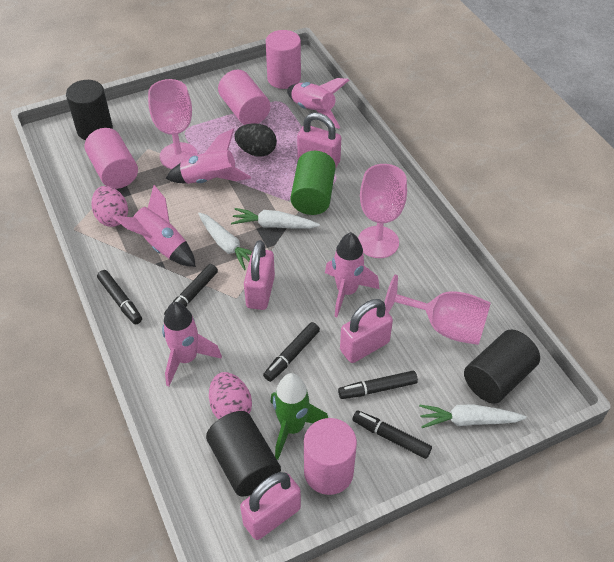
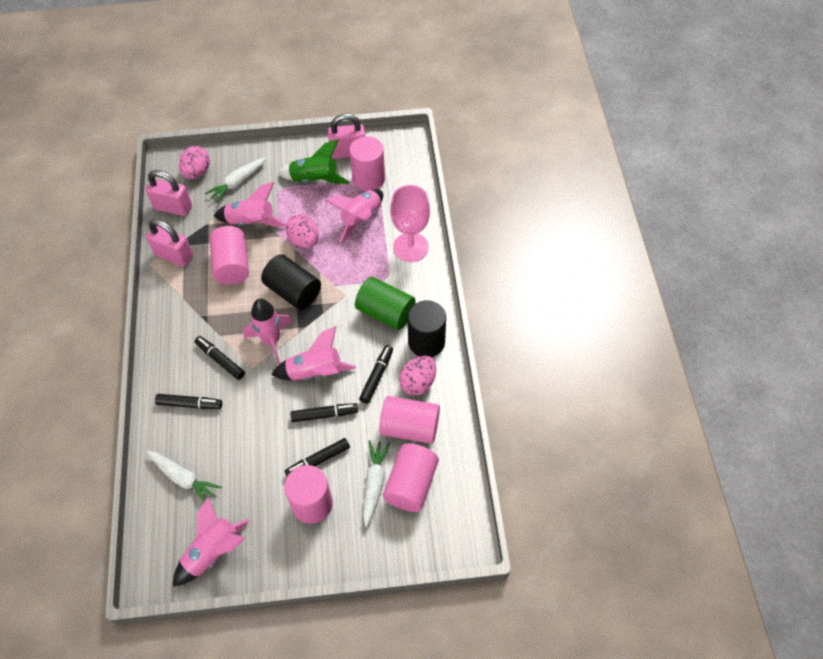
black cylinder: 3 -> 2
black egg: 1 -> 0
pink cylinder: 4 -> 5
pink egg: 2 -> 3
pink goblet: 3 -> 1
pink padlock: 4 -> 3

